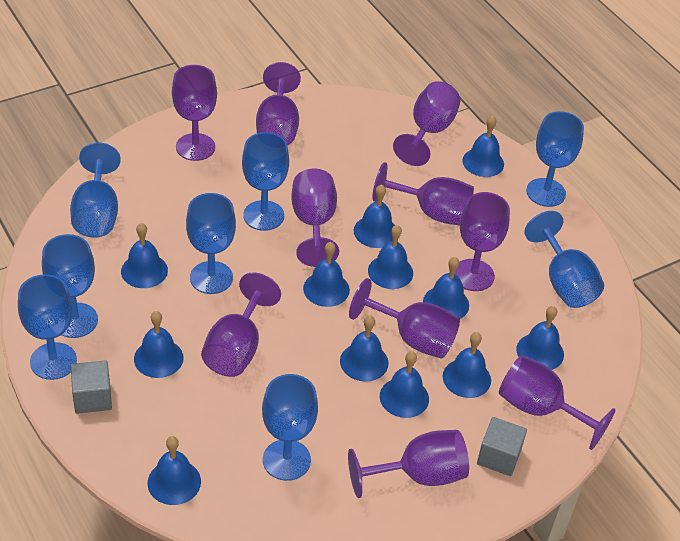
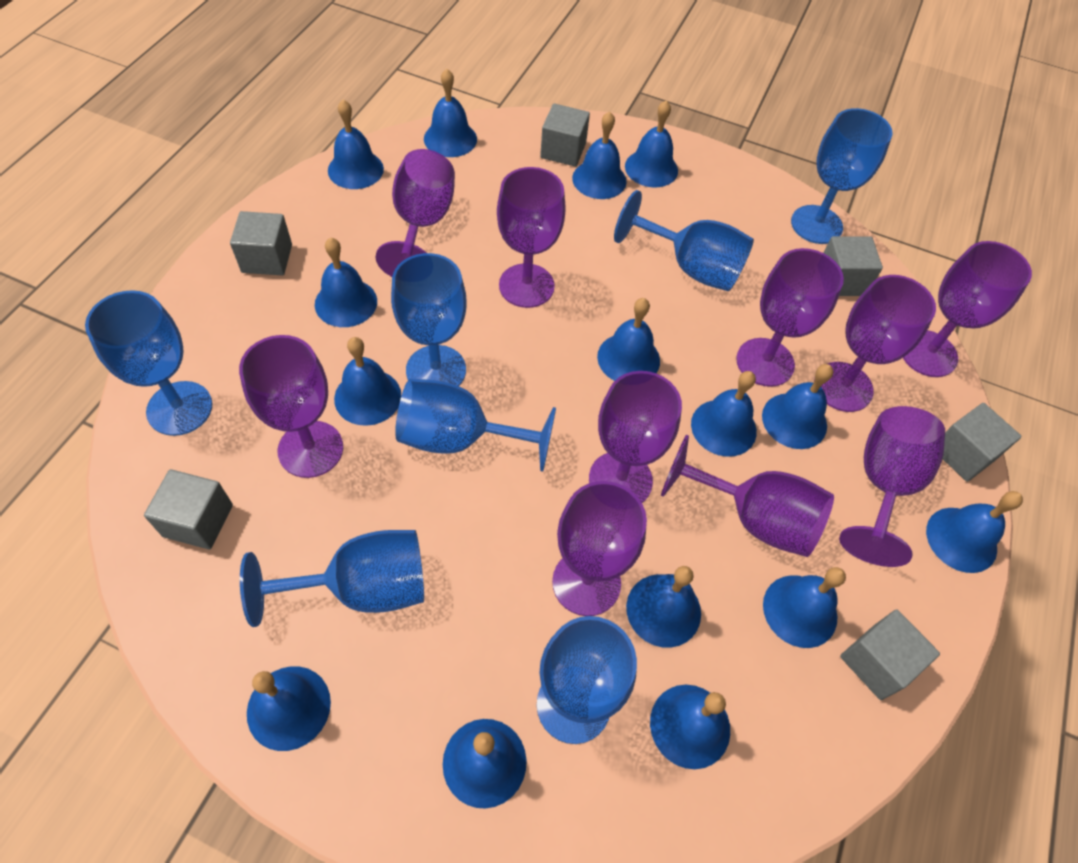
blue bell: 12 -> 15
blue goblet: 8 -> 7
grey cube: 2 -> 6

